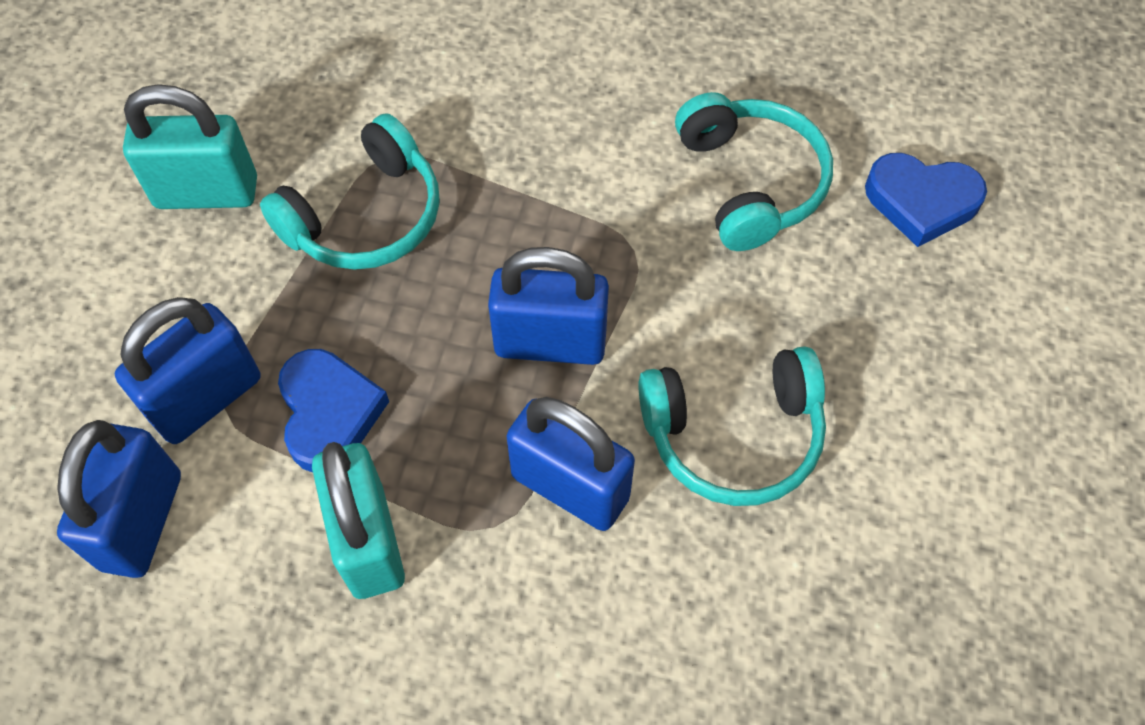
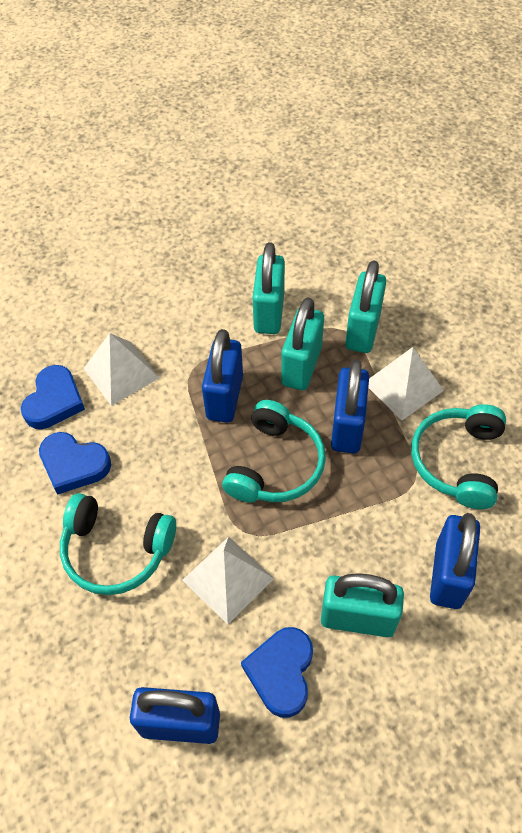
blue heart: 2 -> 3
turquoise padlock: 2 -> 4
white pyramid: 0 -> 3

